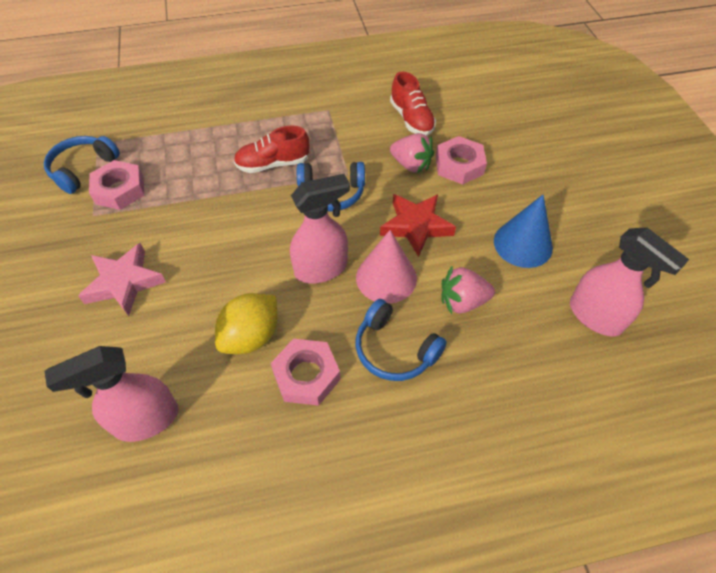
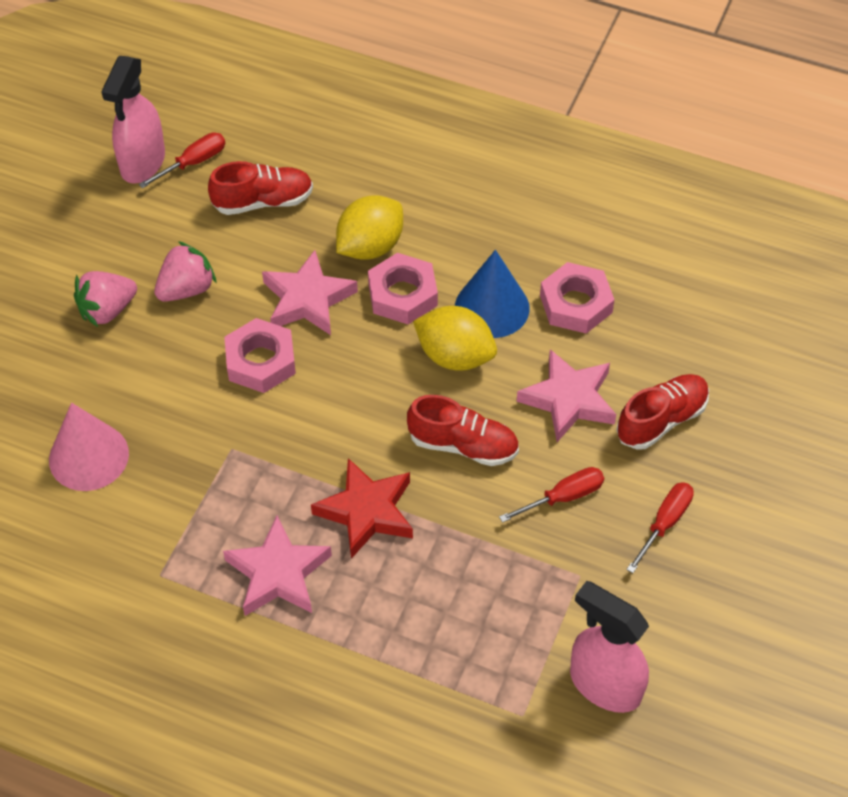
blue headphones: 3 -> 0
pink spray bottle: 3 -> 2
pink star: 1 -> 3
red screwdriver: 0 -> 3
red shoe: 2 -> 3
yellow lemon: 1 -> 2

